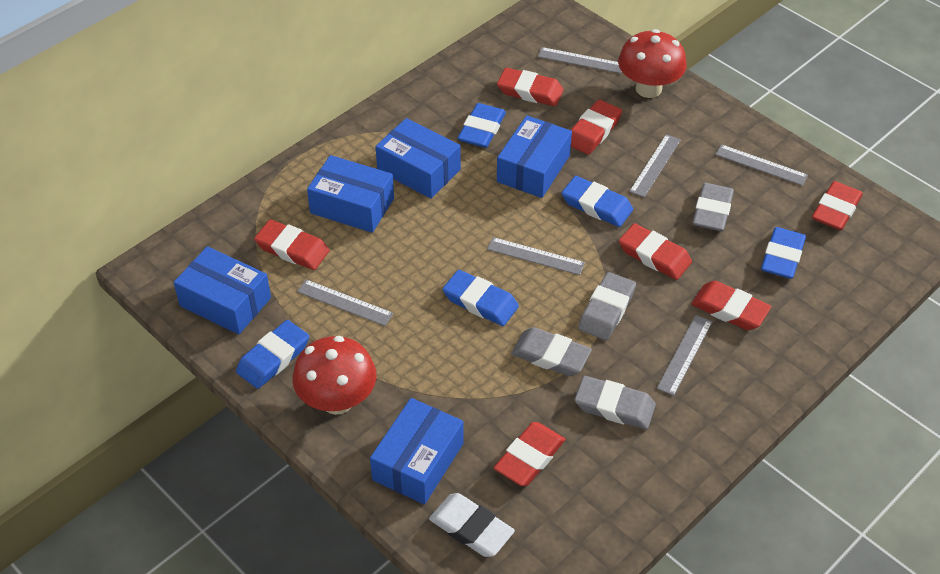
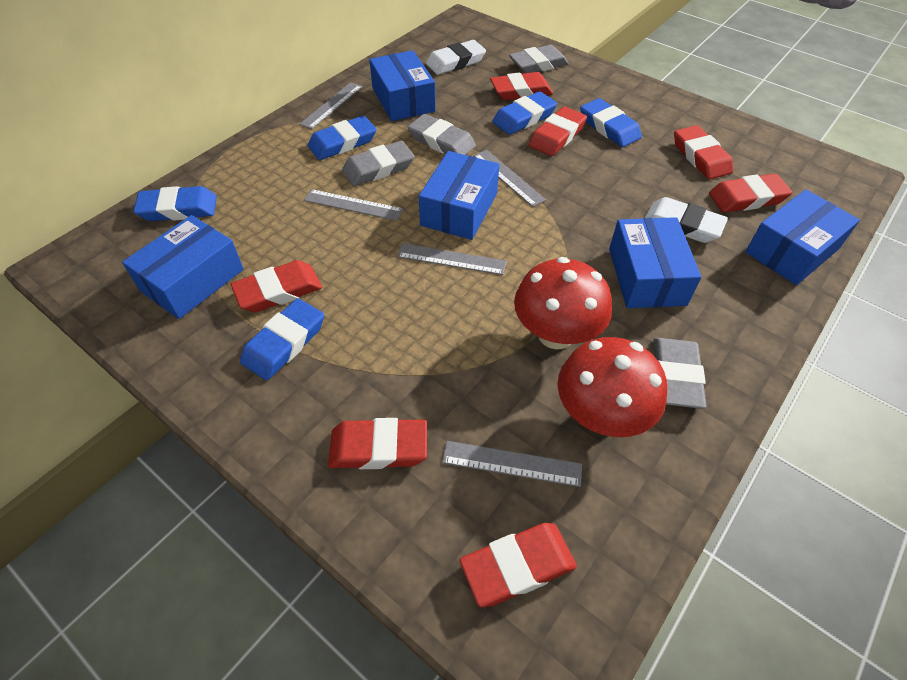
grey ruler: 6 -> 5
white eraser: 1 -> 2

